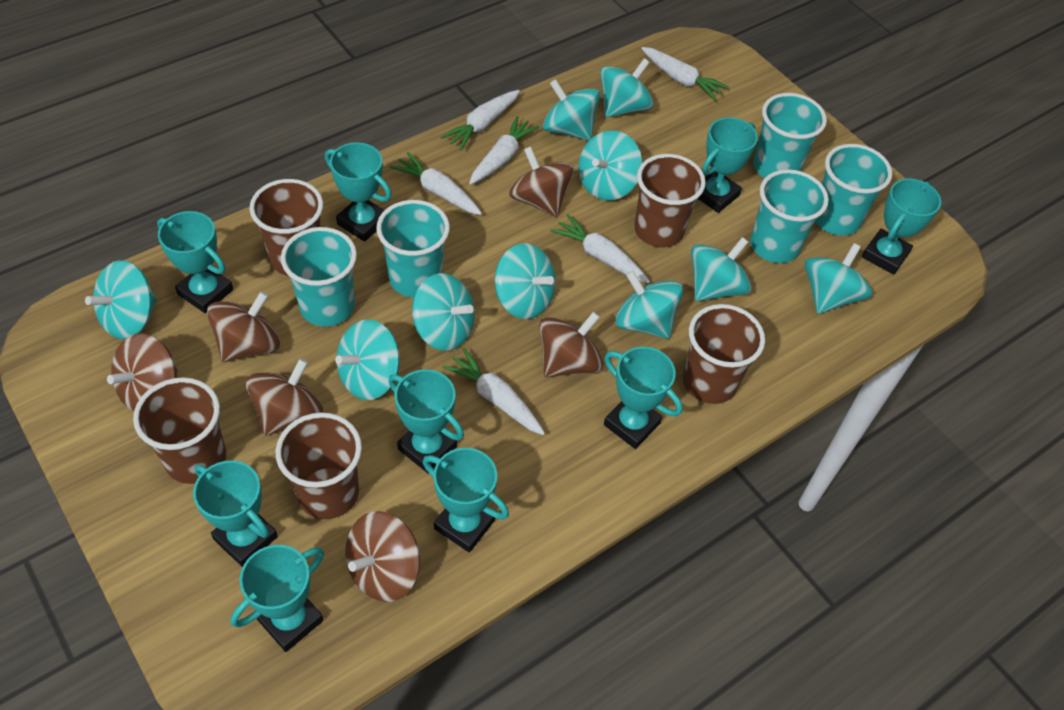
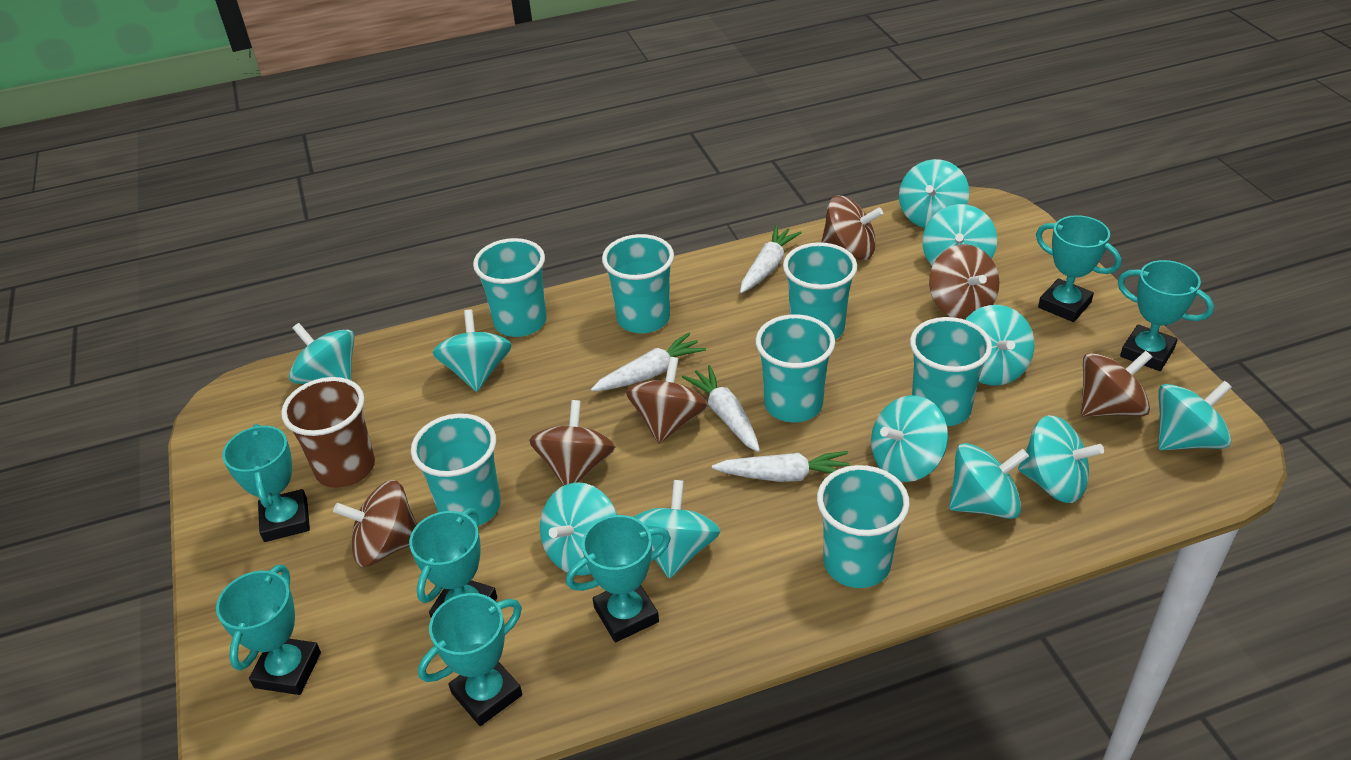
brown cup: 5 -> 1
turquoise cup: 5 -> 7
turquoise spinning top: 10 -> 11
turquoise trophy: 9 -> 7
white carrot: 6 -> 4

